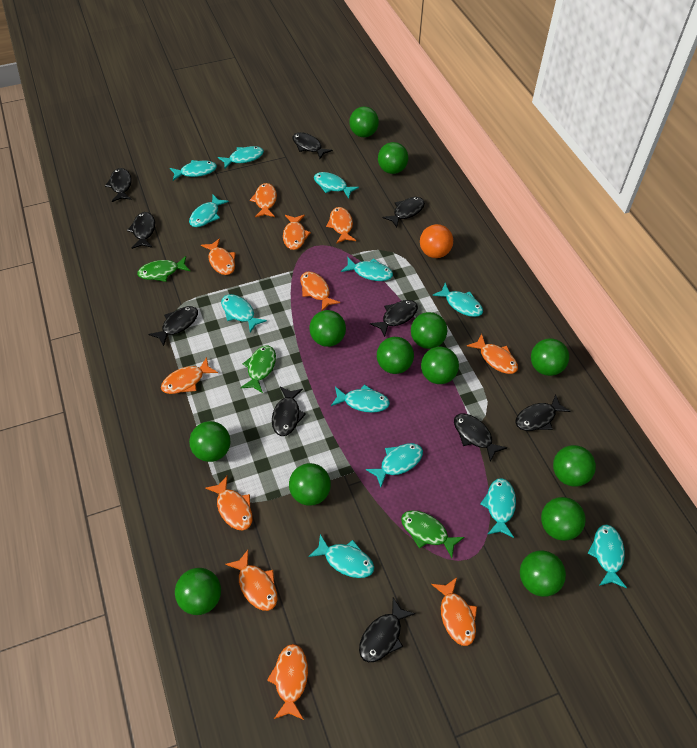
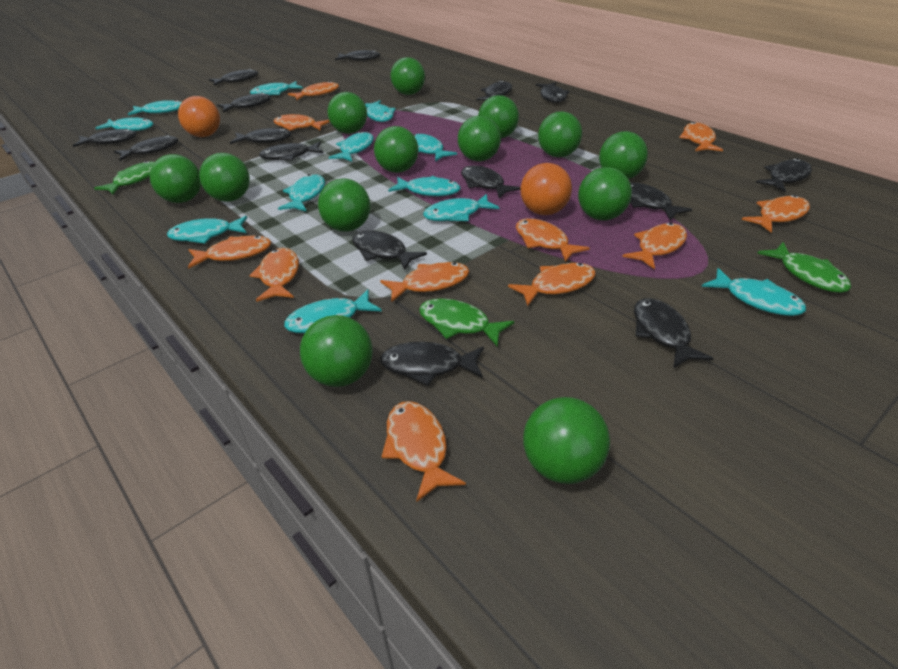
black fish: 10 -> 15
orange ball: 1 -> 2

